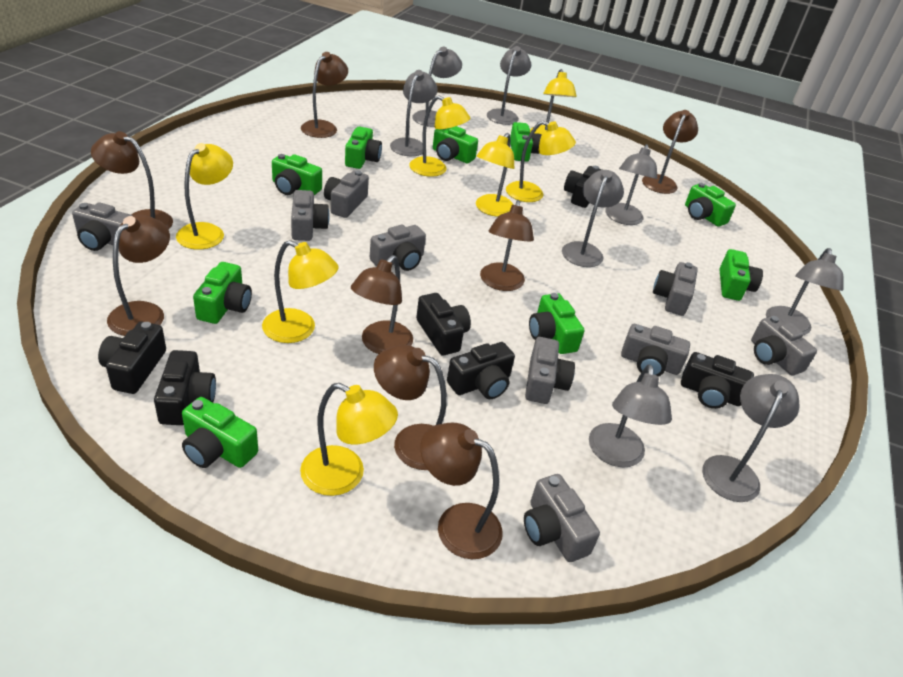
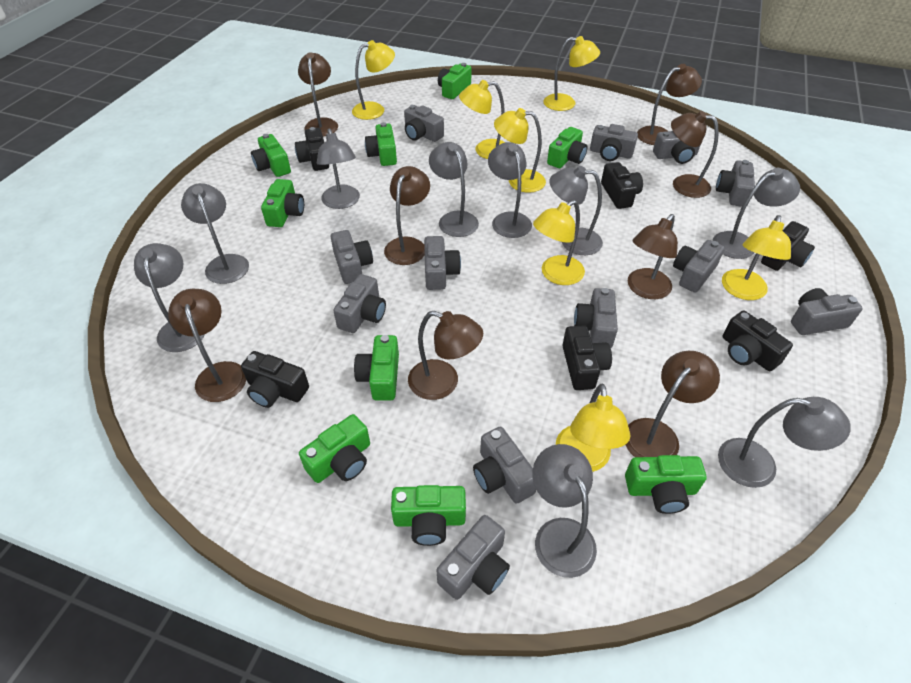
grey camera: 9 -> 12
grey lamp: 8 -> 9

